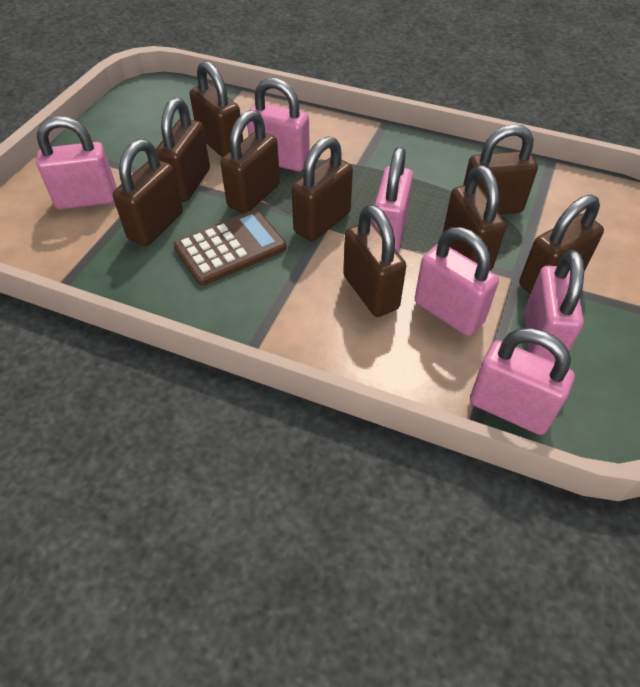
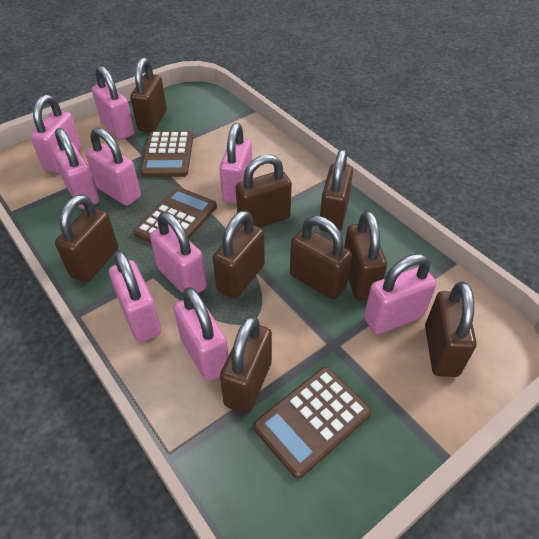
brown calculator: 1 -> 3
pink padlock: 6 -> 9

